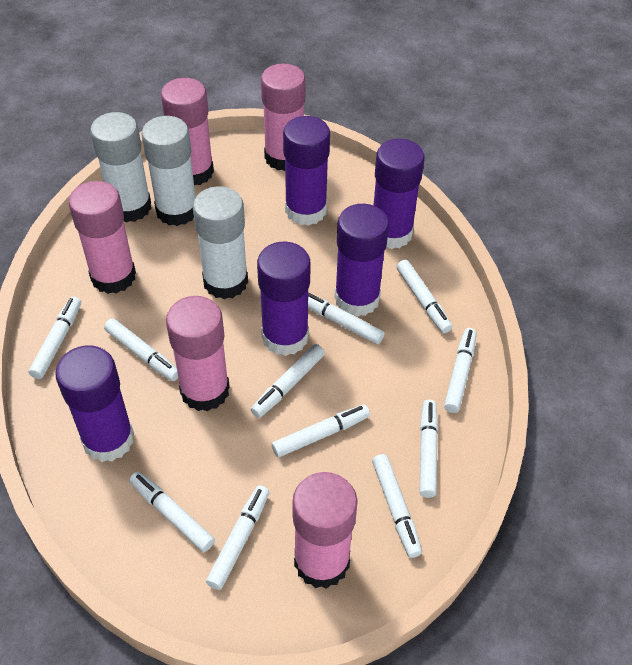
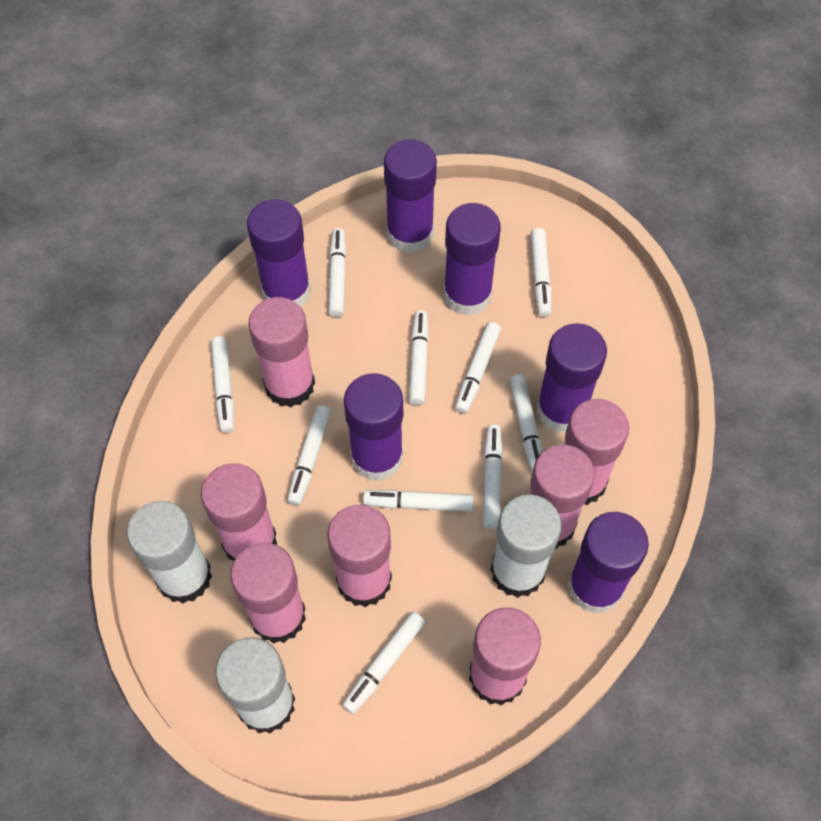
pink glue stick: 5 -> 7
purple glue stick: 5 -> 6
white marker: 11 -> 10

